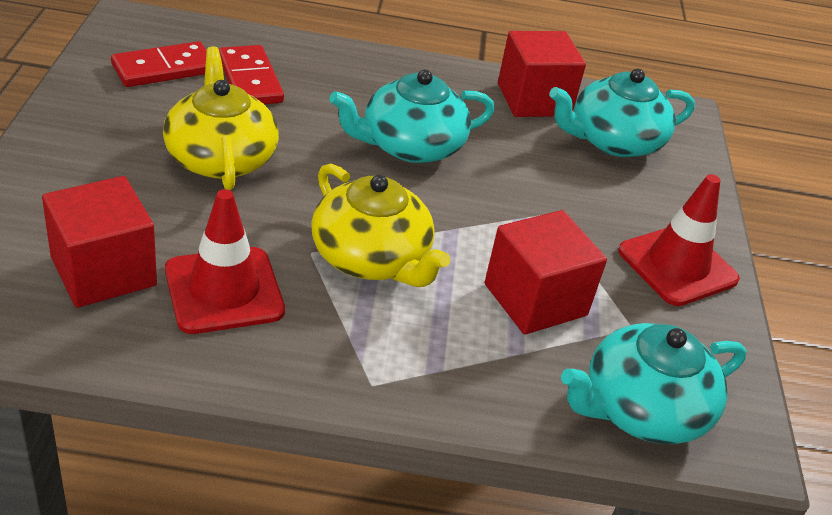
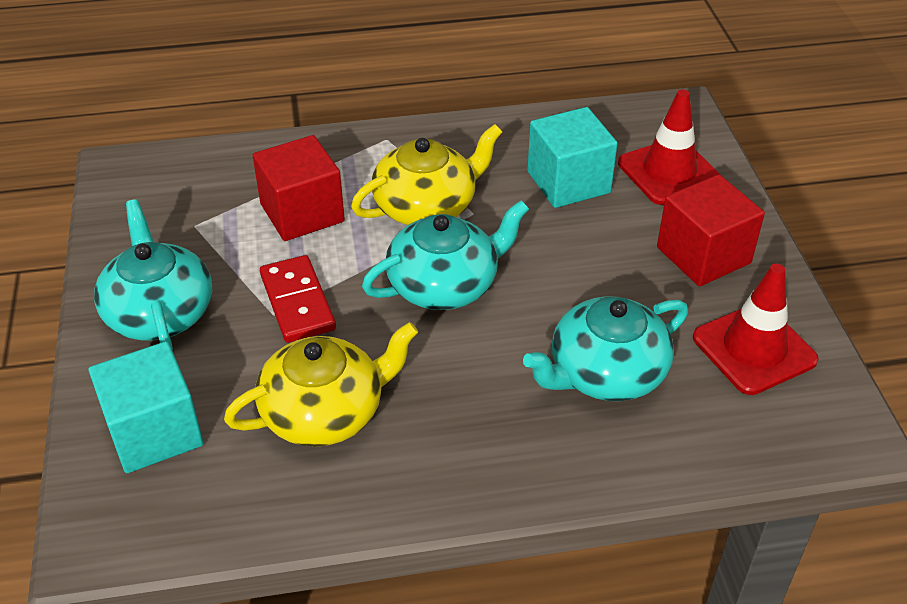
red cube: 3 -> 2
red domino: 2 -> 1
turquoise cube: 0 -> 2

